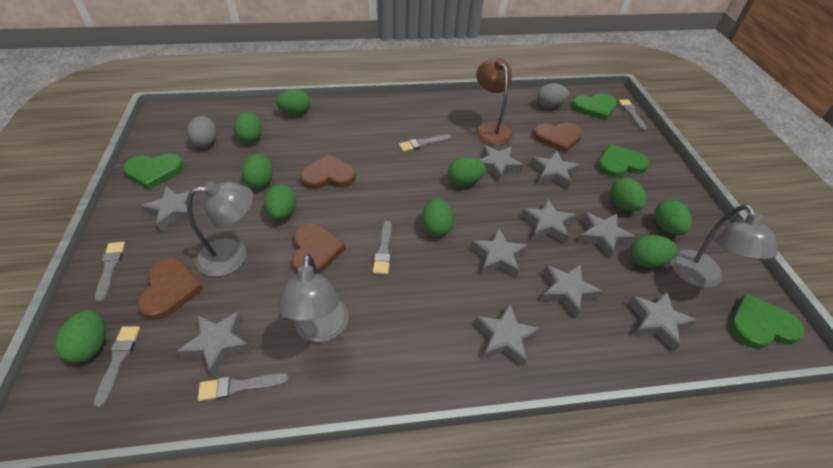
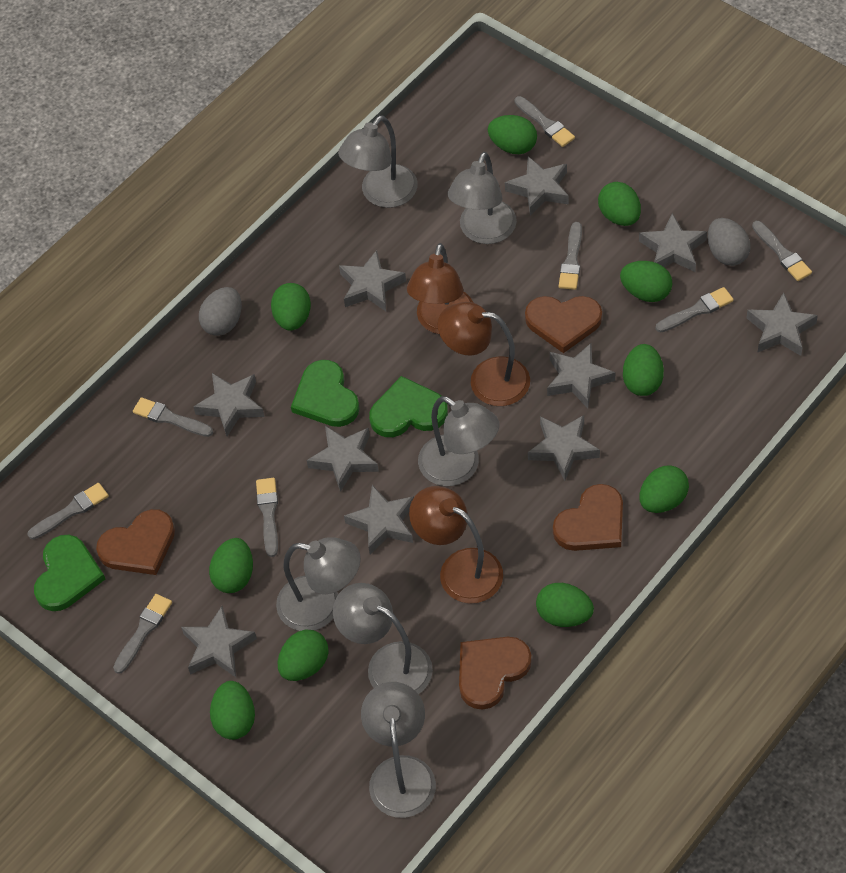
brown lamp: 1 -> 3
green heart: 4 -> 3
grey brush: 6 -> 8
grey lamp: 3 -> 6

